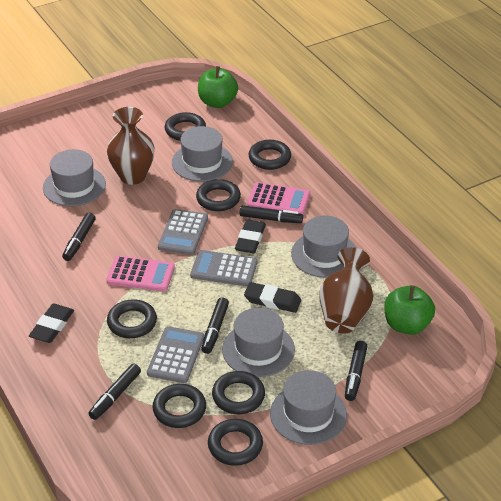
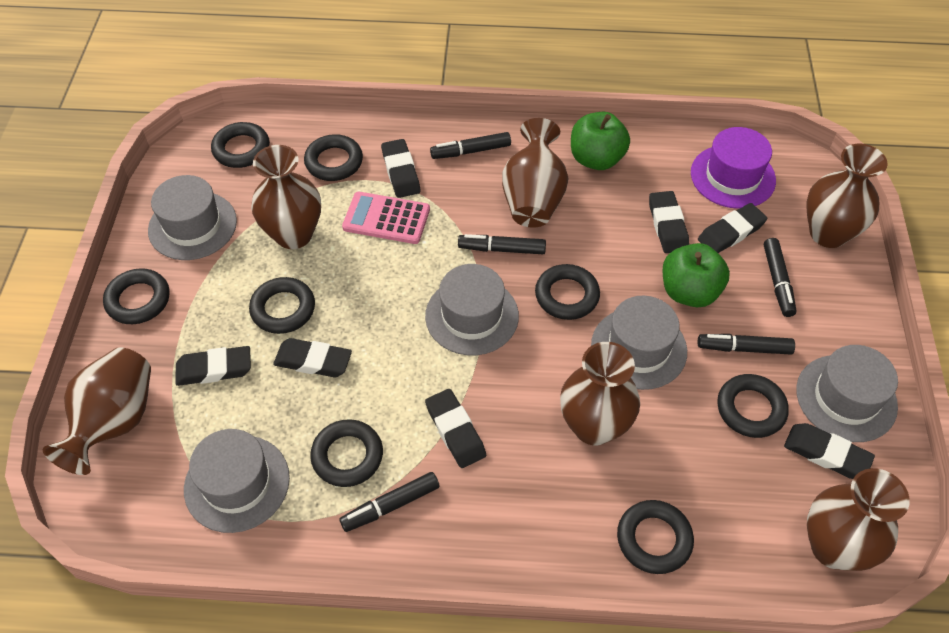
black eraser: 3 -> 7
black ring: 7 -> 8
brown vase: 2 -> 6
grey calculator: 3 -> 0
pink calculator: 2 -> 1
purple hat: 0 -> 1

